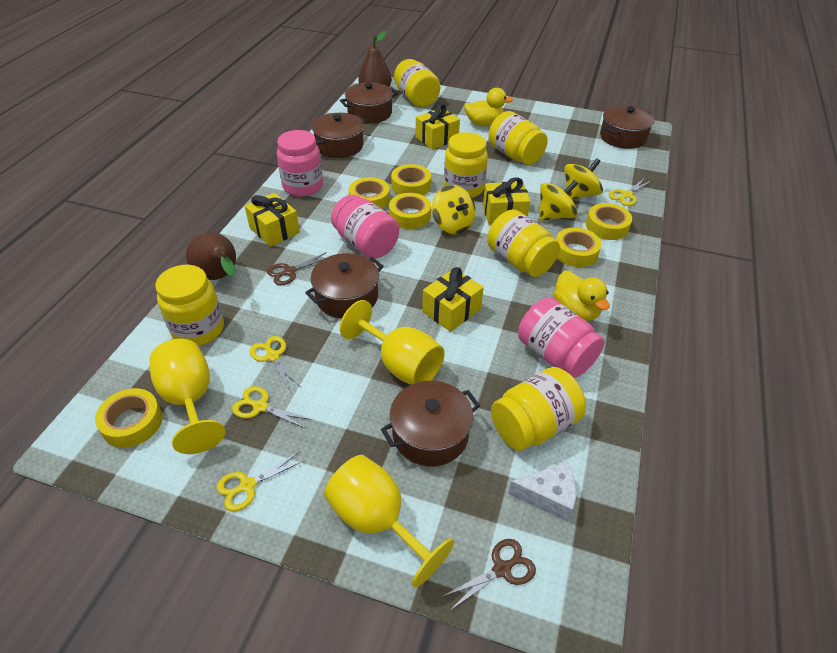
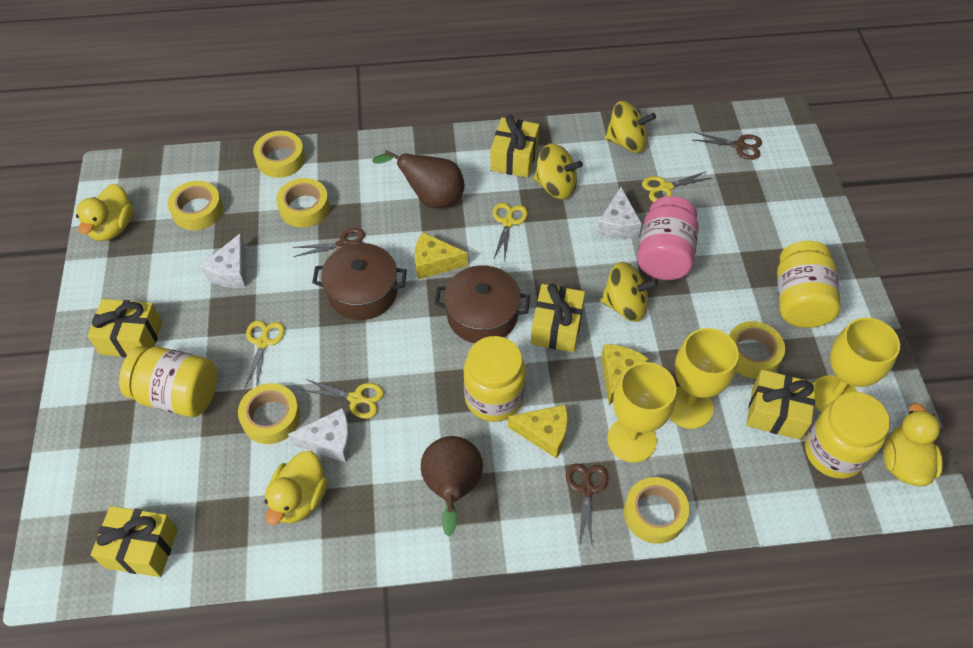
brown pot: 5 -> 2
brown scissors: 2 -> 3
pink jar: 3 -> 1
white cheese: 1 -> 3
yellow cheese: 0 -> 3
yellow duck: 2 -> 3
yellow gift: 4 -> 5
yellow jar: 6 -> 4

